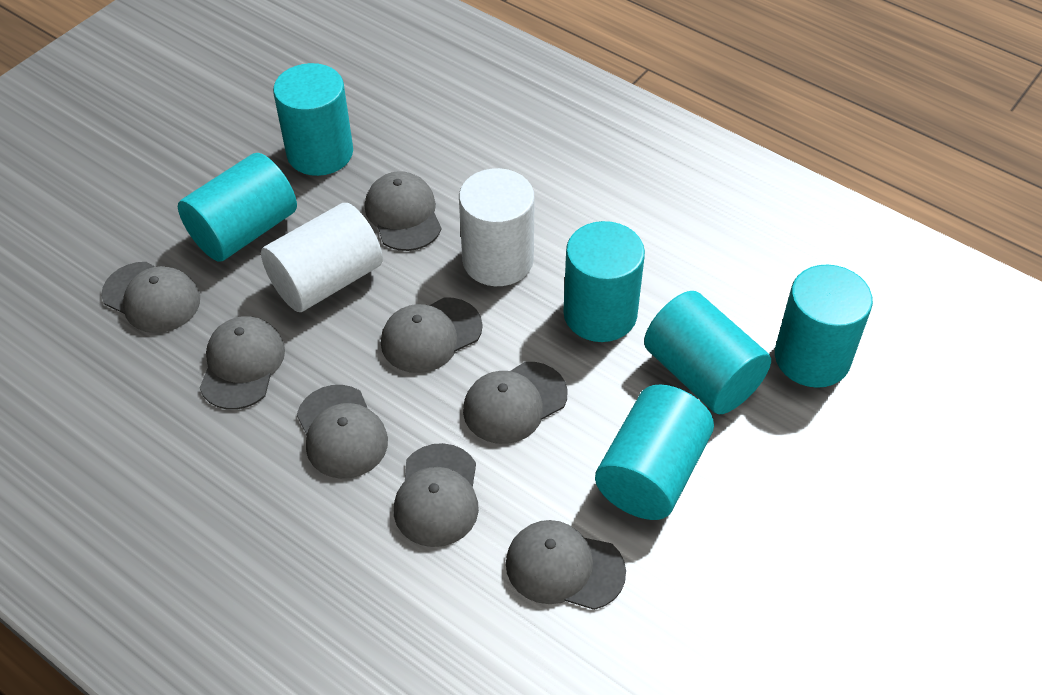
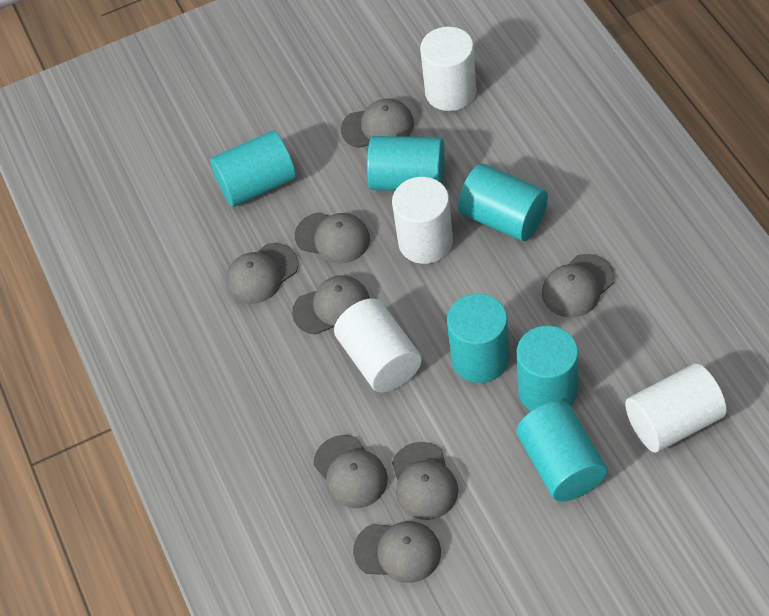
white cylinder: 2 -> 4

